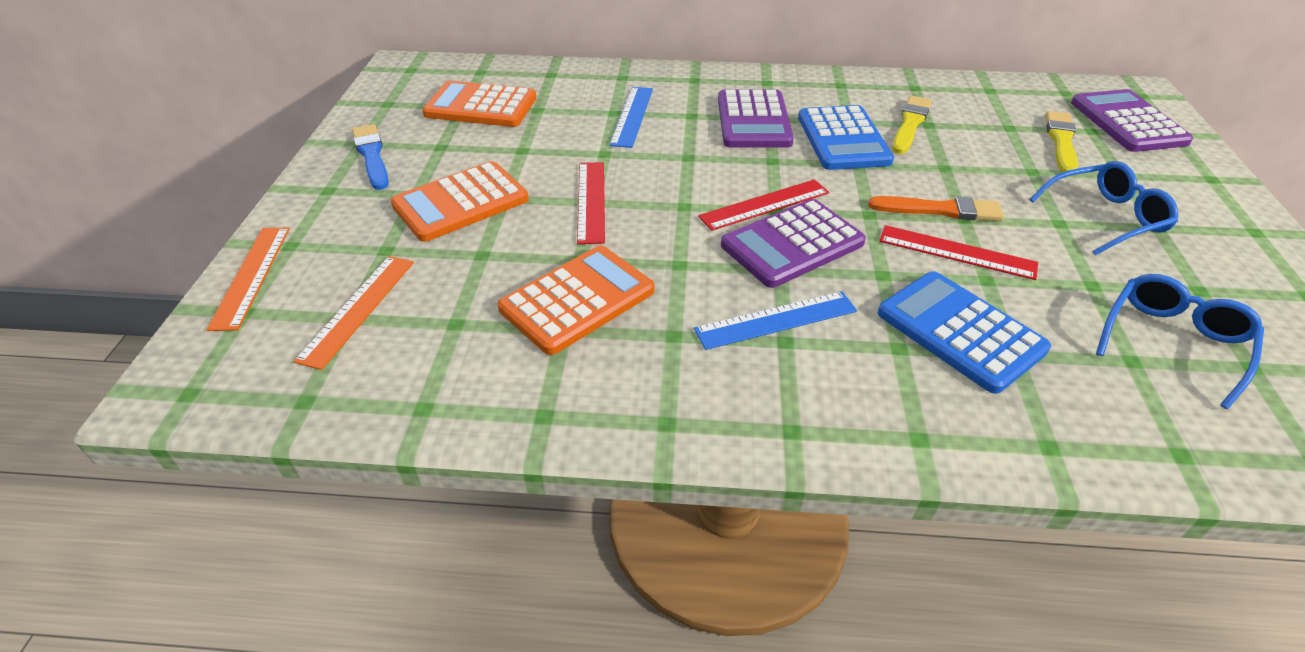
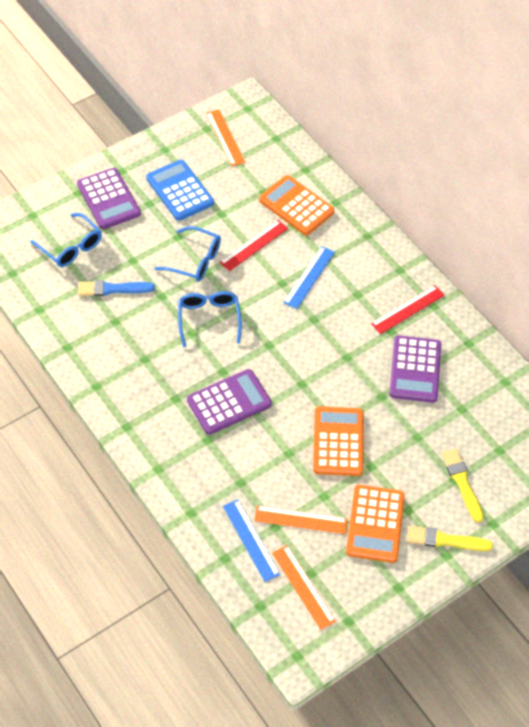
blue calculator: 2 -> 1
blue glasses: 2 -> 3
orange brush: 1 -> 0
orange ruler: 2 -> 3
red ruler: 3 -> 2

